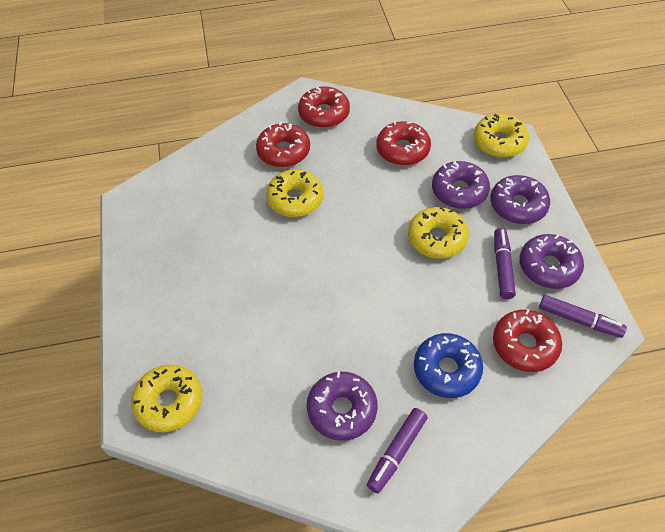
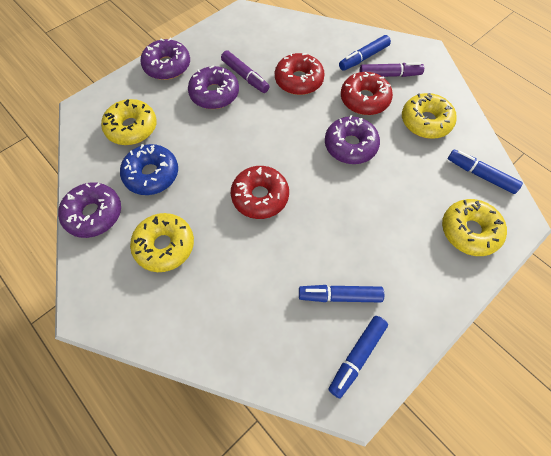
blue marker: 0 -> 4
purple marker: 3 -> 2
red donut: 4 -> 3

